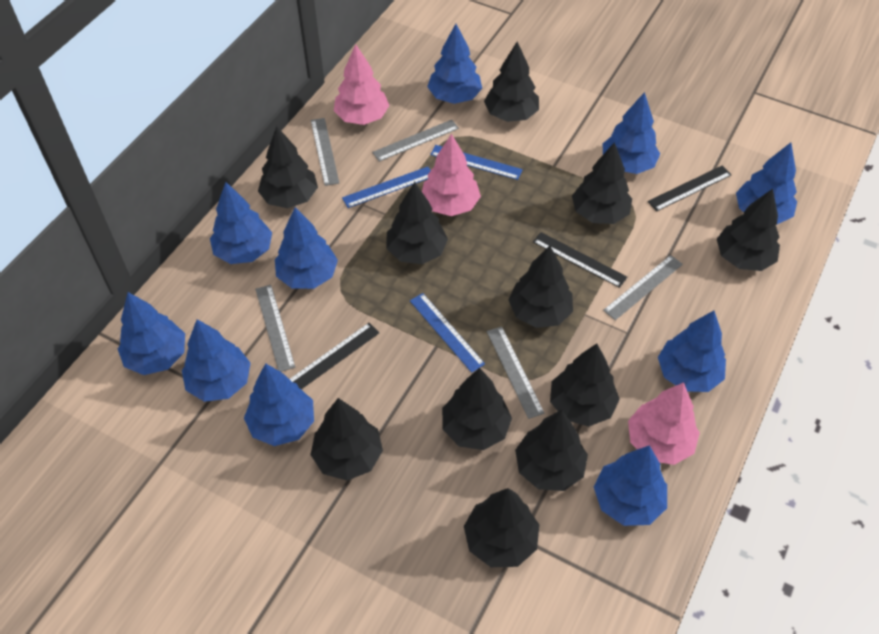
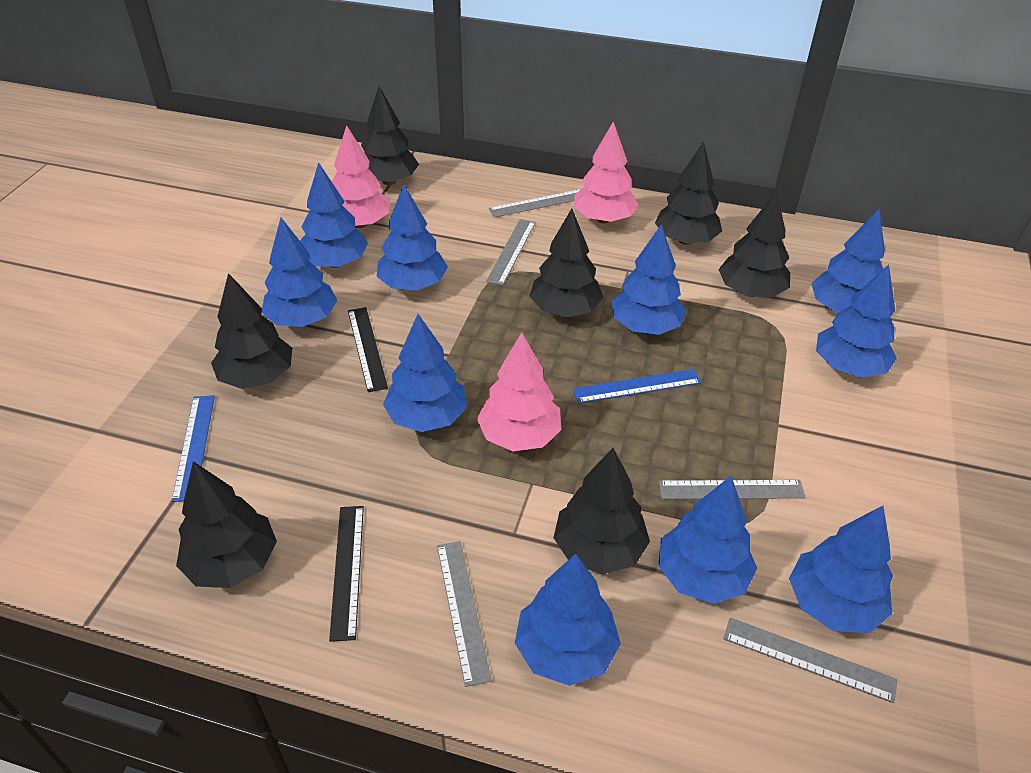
black ruler: 3 -> 2
black tree: 11 -> 7
blue ruler: 3 -> 2

